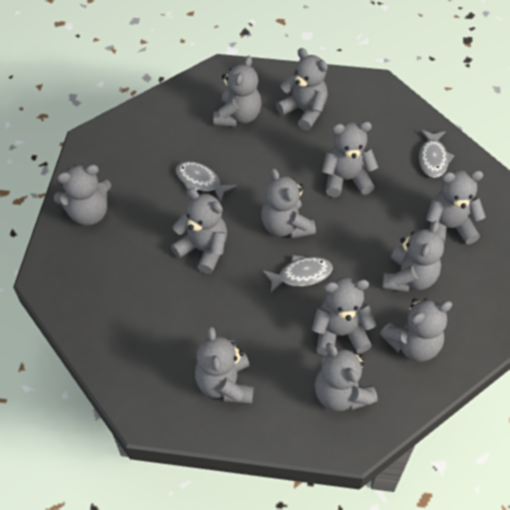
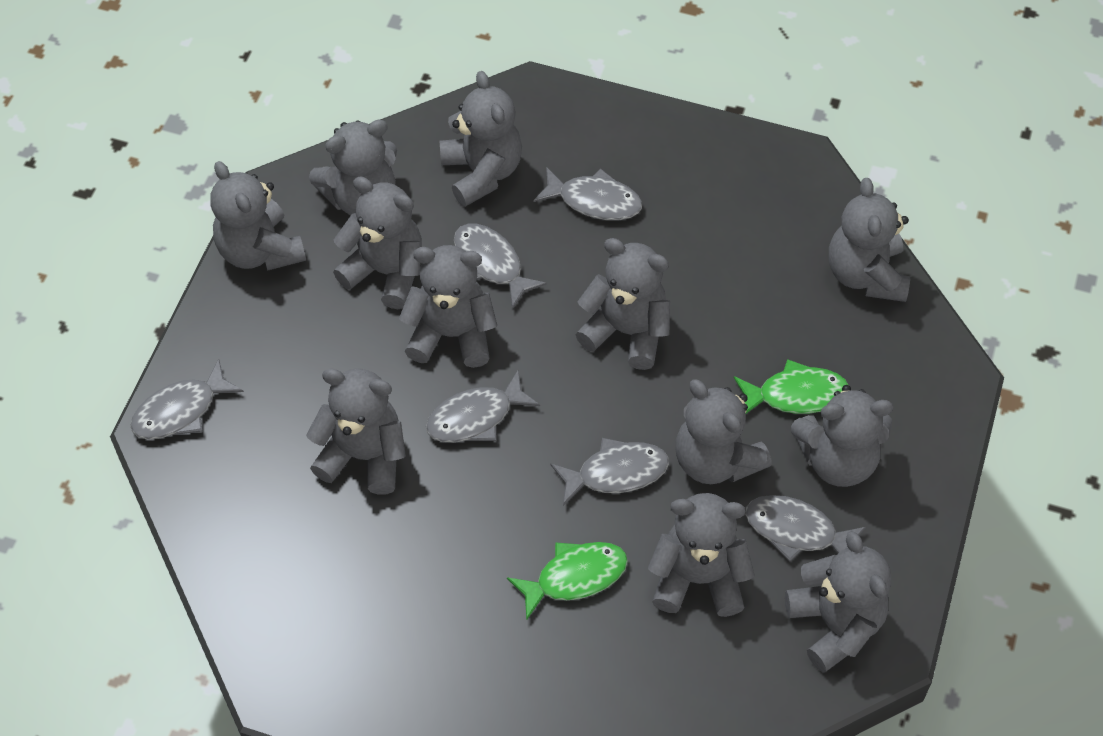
green fish: 0 -> 2
grey fish: 3 -> 6

